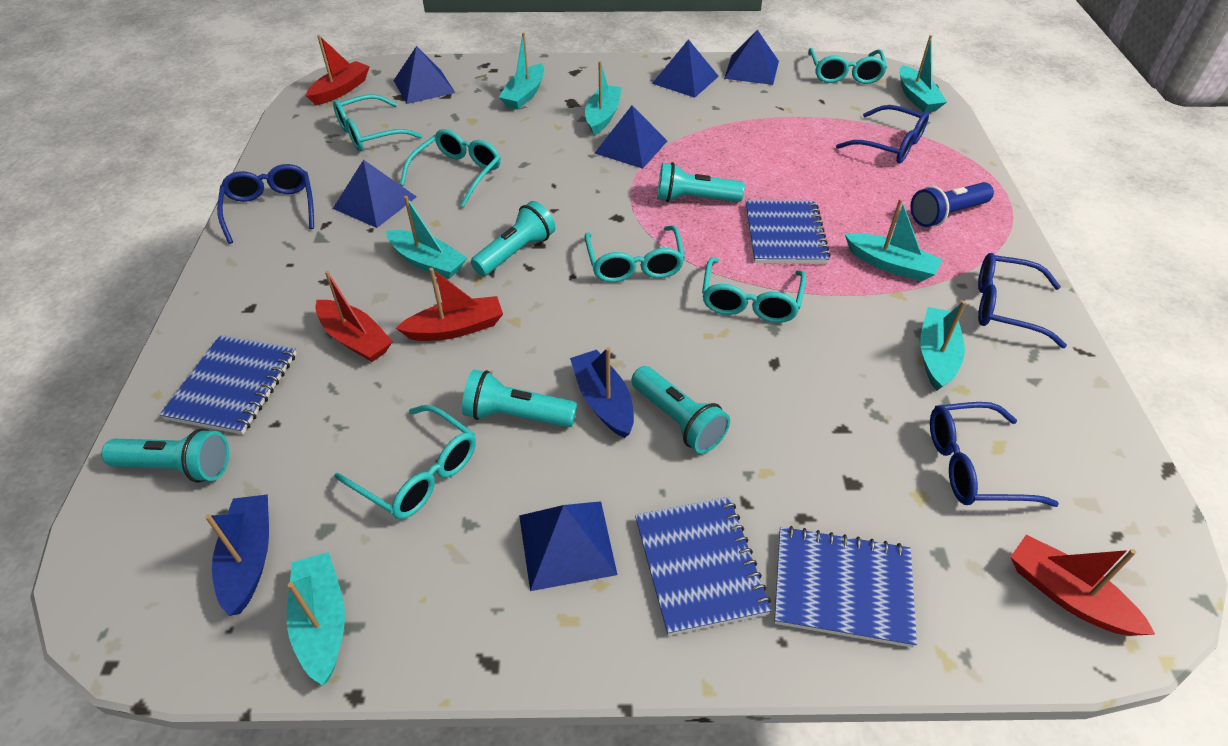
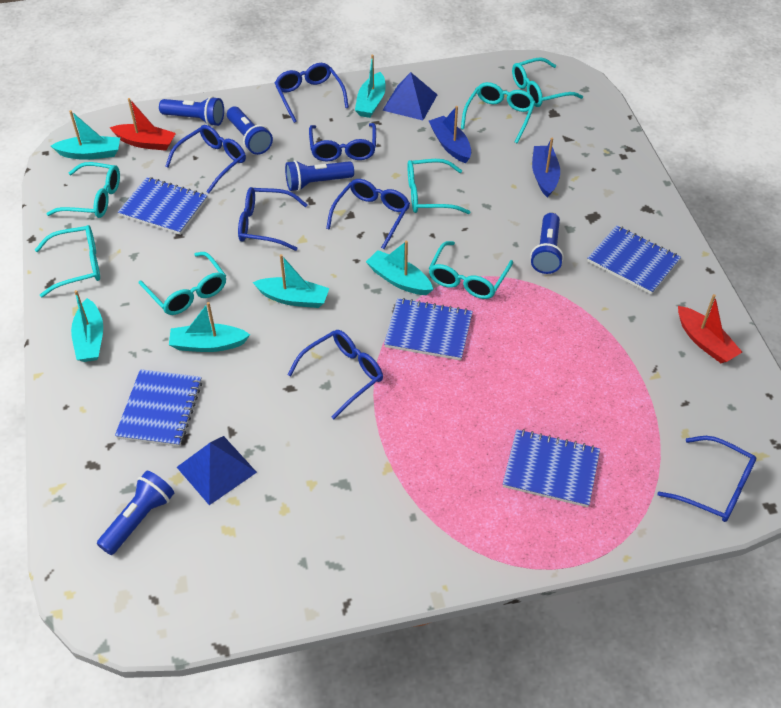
blue flashlight: 1 -> 5
blue glasses: 4 -> 7
blue notebook: 4 -> 5
blue pyramid: 6 -> 2
red boat: 4 -> 2
turquoise boat: 7 -> 6
turquoise flashlight: 5 -> 0
turquoise glasses: 6 -> 7

